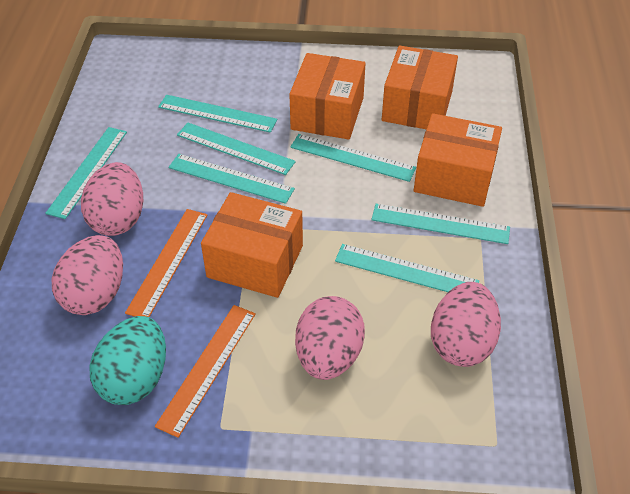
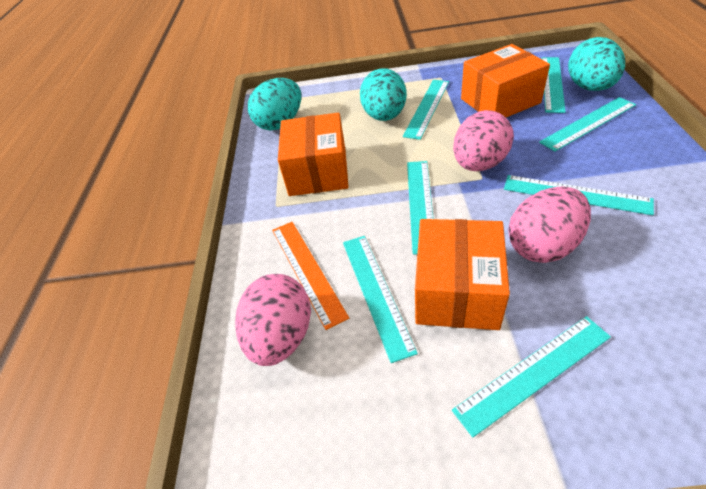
orange box: 4 -> 3
orange ruler: 2 -> 1
pink egg: 4 -> 3
turquoise egg: 1 -> 3

